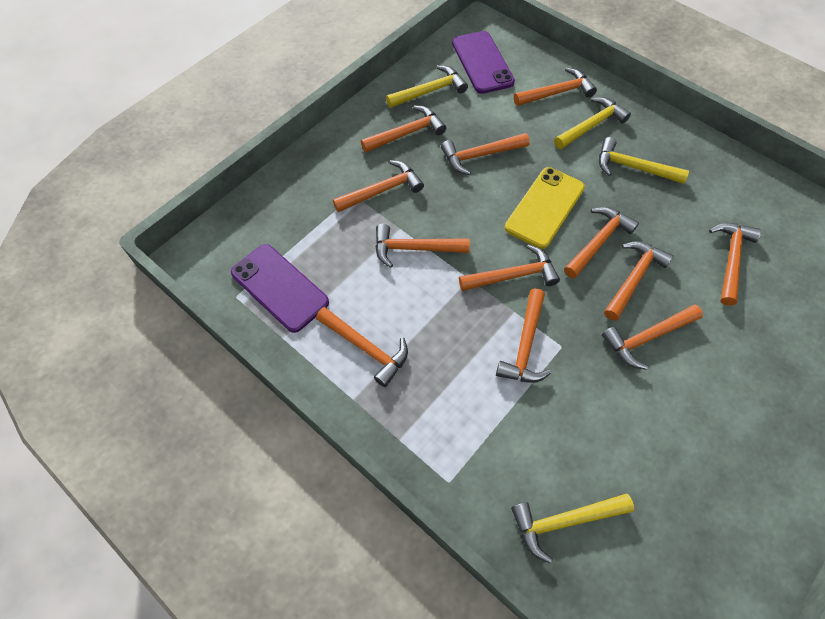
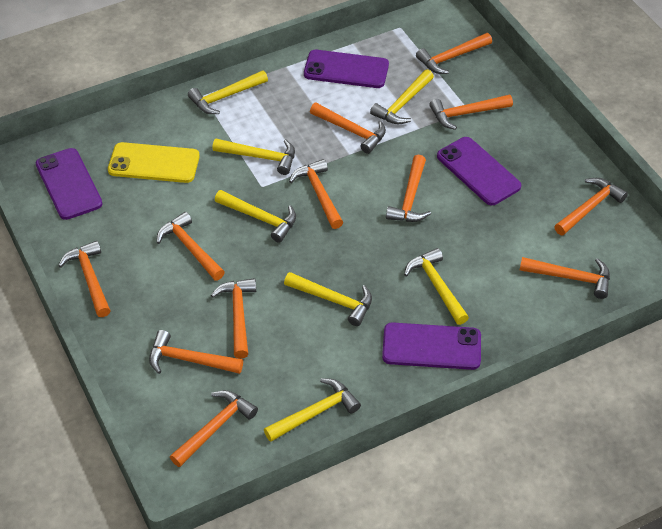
purple phone: 2 -> 4
yellow hammer: 4 -> 7

